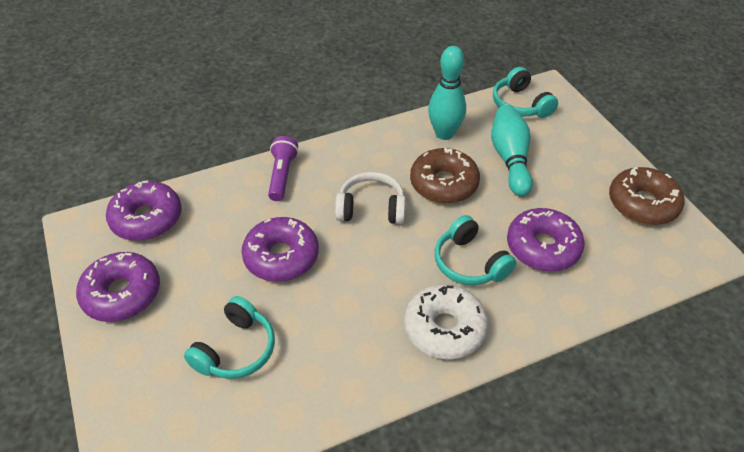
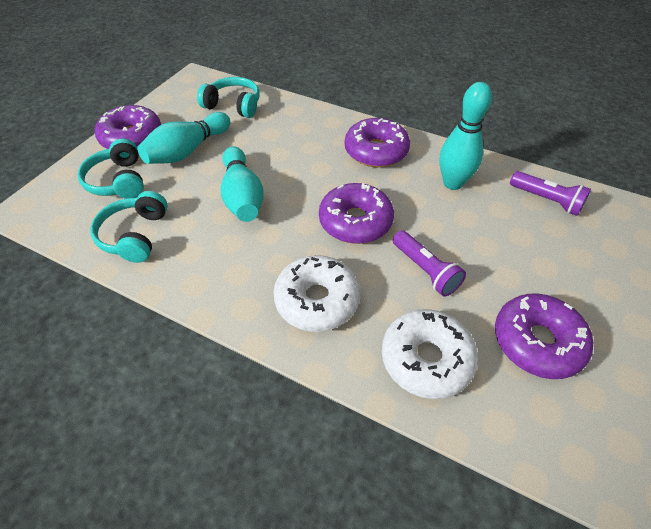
brown donut: 2 -> 0
purple flashlight: 1 -> 2
turquoise bowling pin: 2 -> 3
white donut: 1 -> 2
white headphones: 1 -> 0

